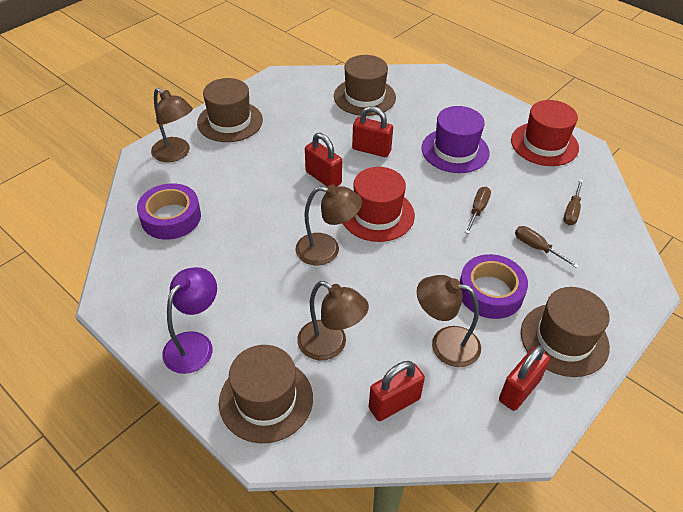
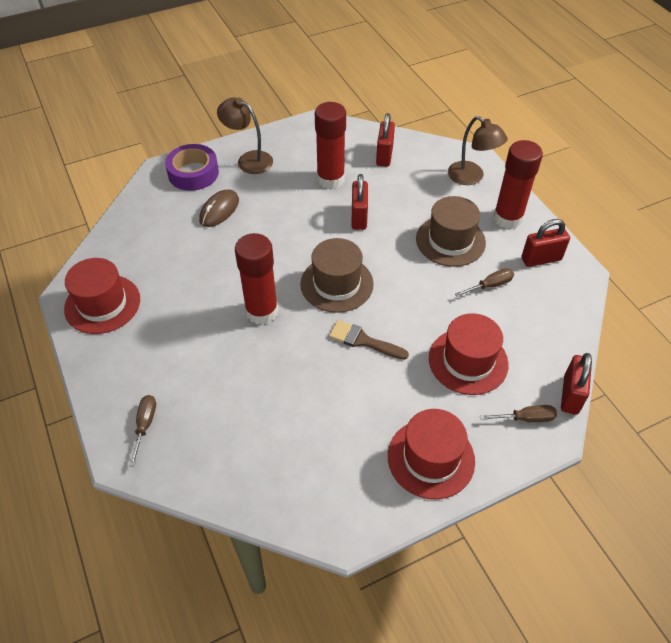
brown brush: 0 -> 1
brown hat: 4 -> 2
brown lamp: 4 -> 2
brown mouse: 0 -> 1
purple hat: 1 -> 0
purple lamp: 1 -> 0
purple tape: 2 -> 1
red glue stick: 0 -> 3
red hat: 2 -> 3

